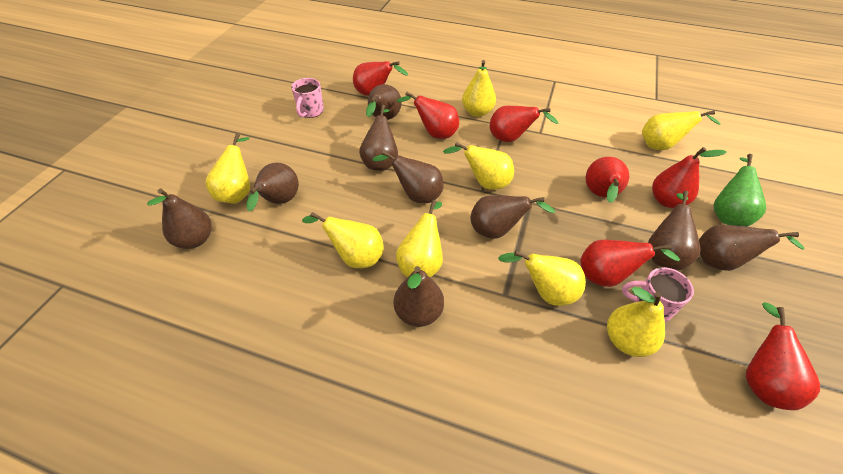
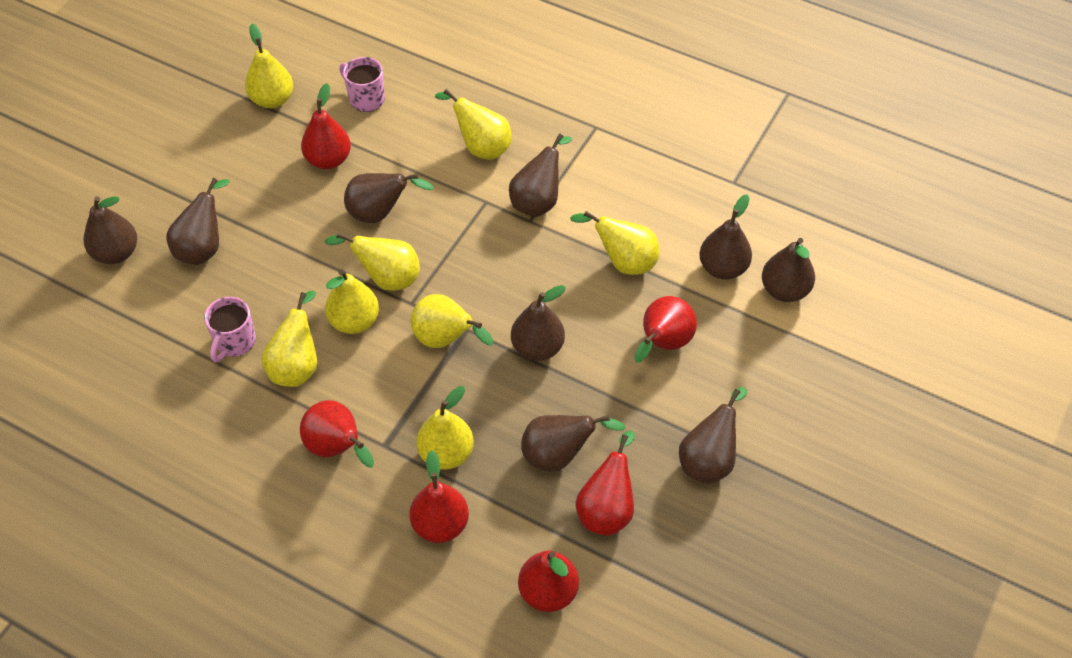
green pear: 1 -> 0
red pear: 7 -> 6

